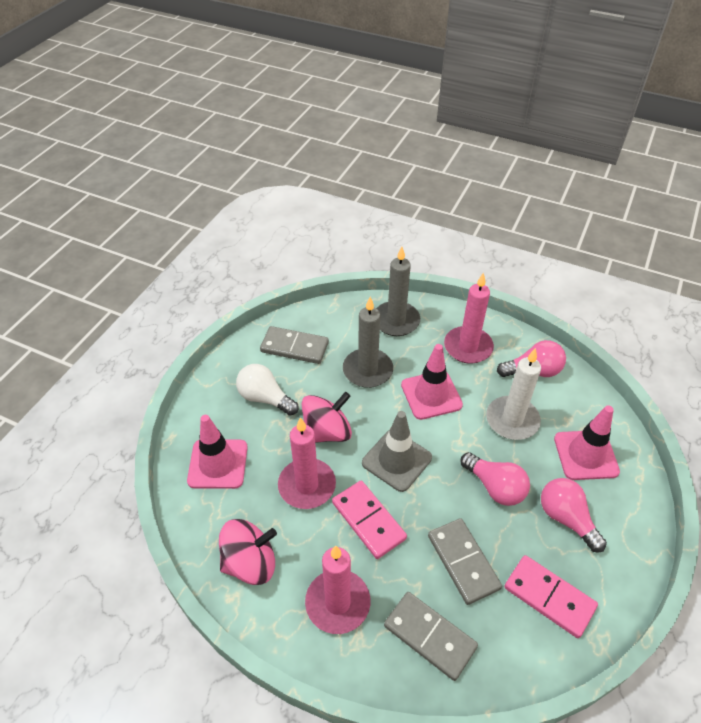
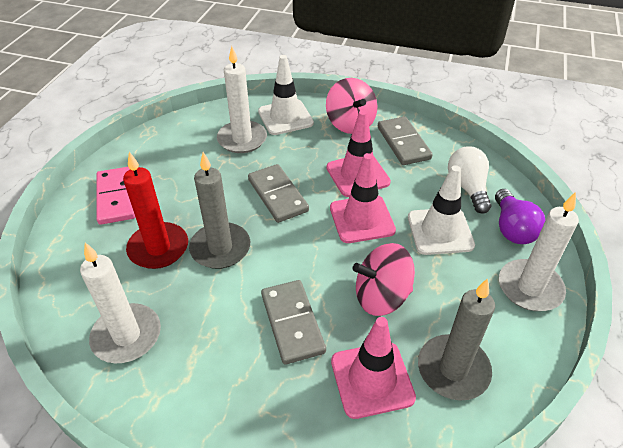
grey traffic cone: 1 -> 0
pink candle: 3 -> 0
pink domino: 2 -> 1
pink light bulb: 3 -> 0
purple light bulb: 0 -> 1
red candle: 0 -> 1
white candle: 1 -> 3
white traffic cone: 0 -> 2

